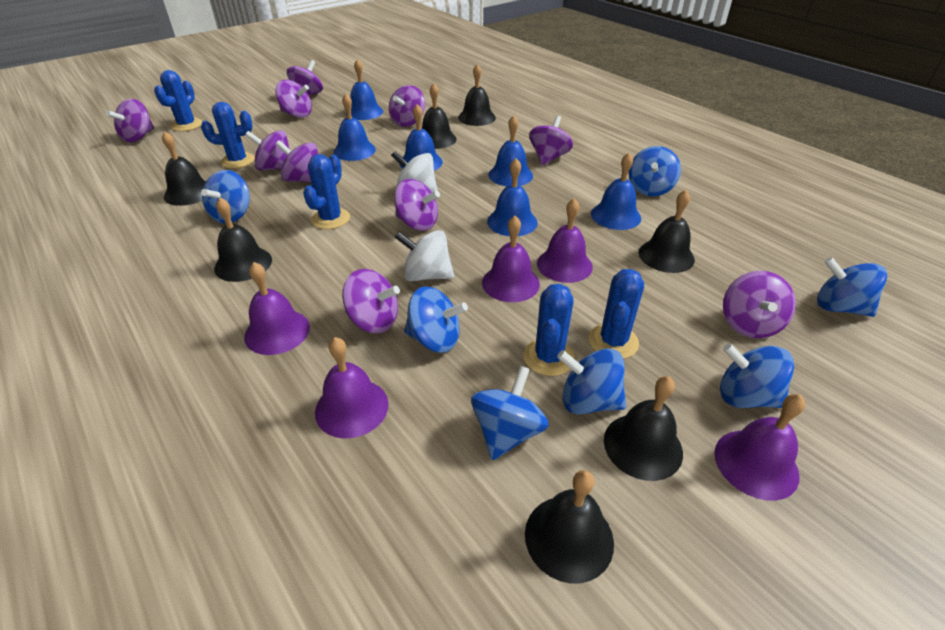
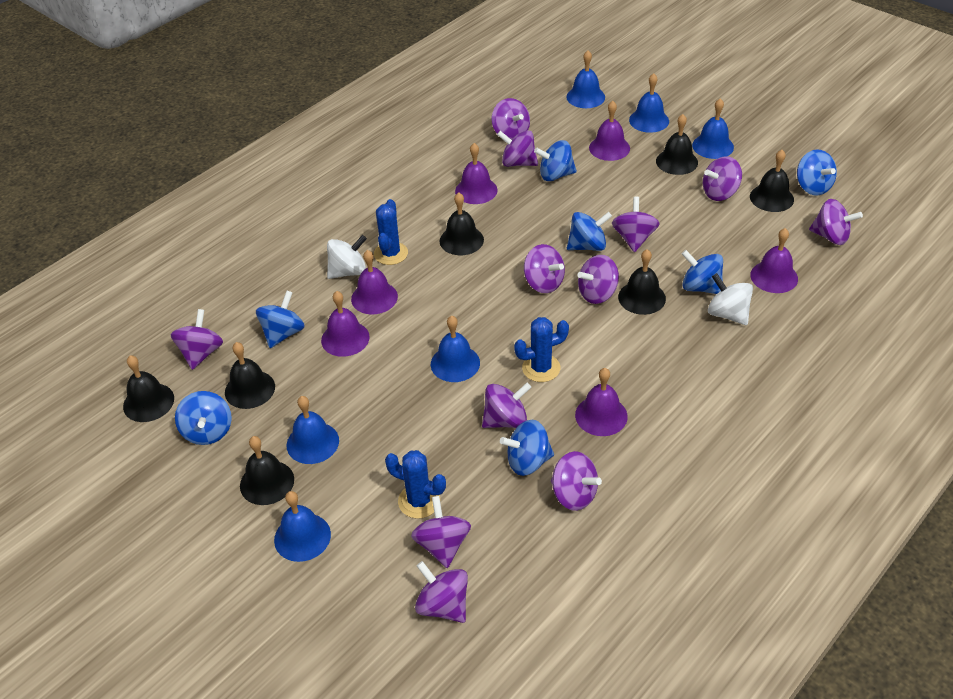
blue cactus: 5 -> 3
purple bell: 5 -> 6
purple spinning top: 10 -> 12

